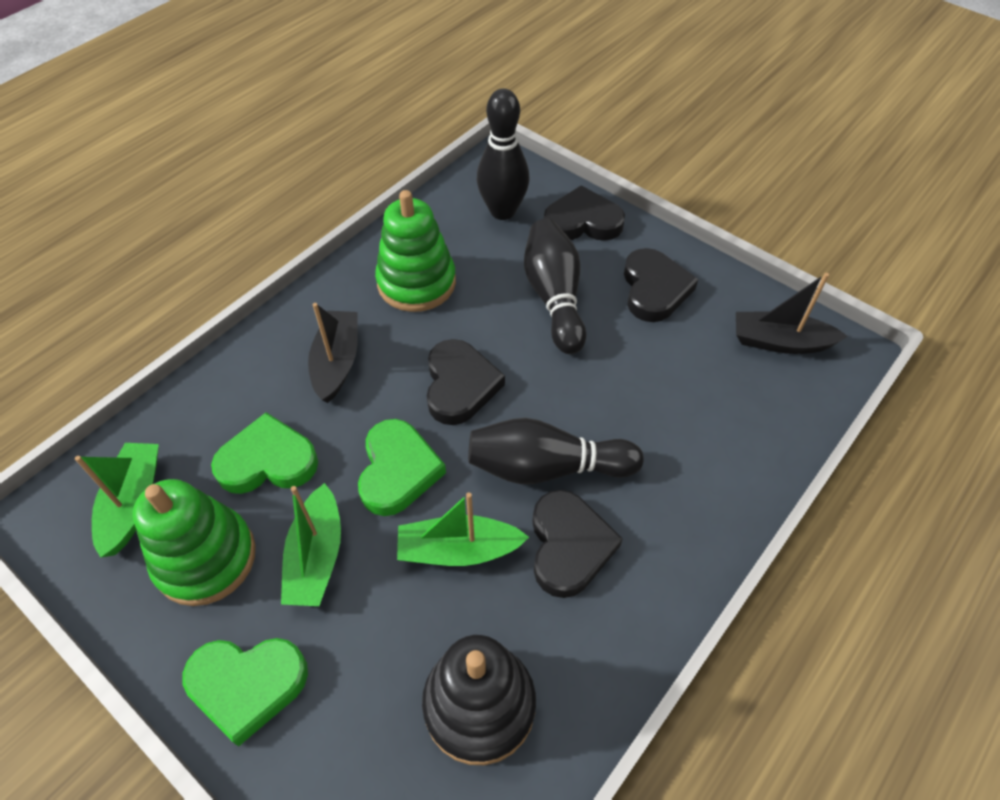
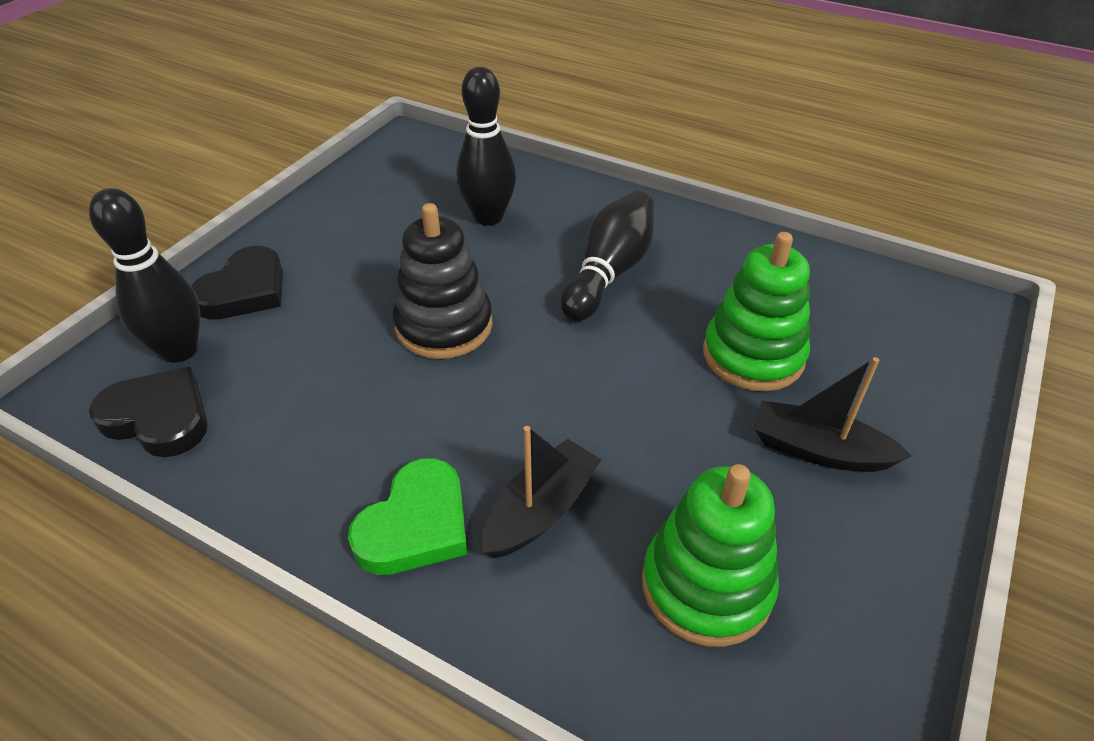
black heart: 4 -> 2
green boat: 3 -> 0
green heart: 3 -> 1

